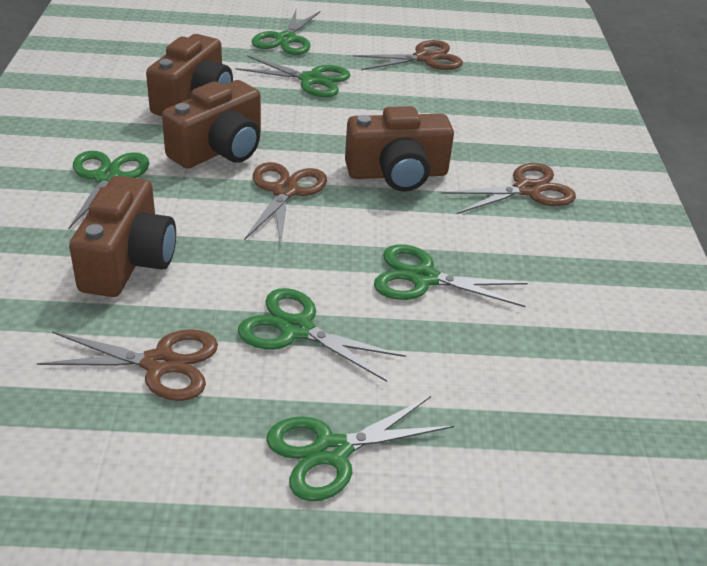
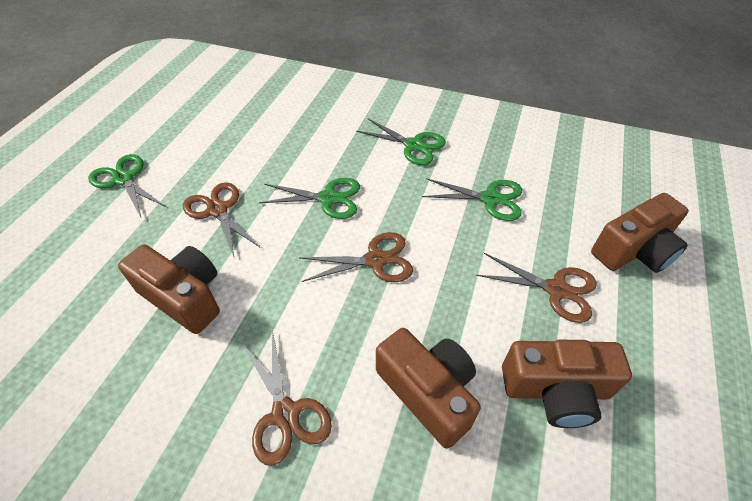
green scissors: 6 -> 4

